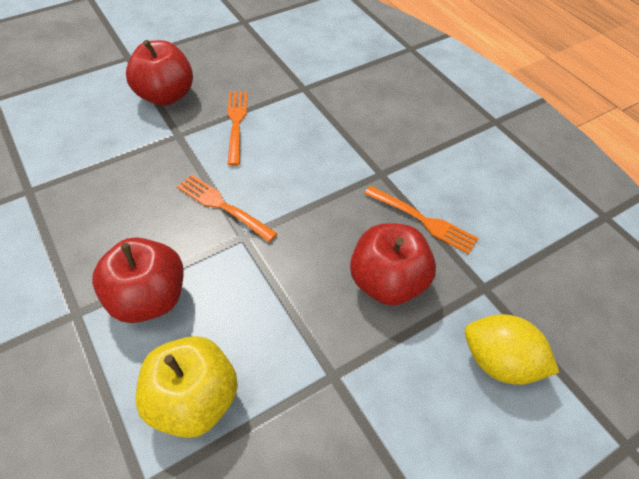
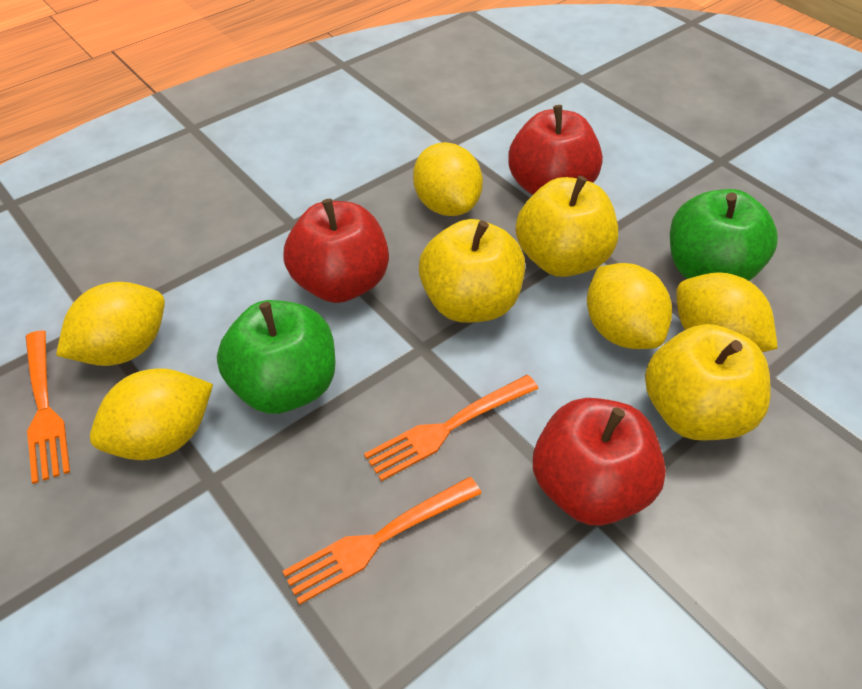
green apple: 0 -> 2
yellow apple: 1 -> 3
yellow lemon: 1 -> 5

